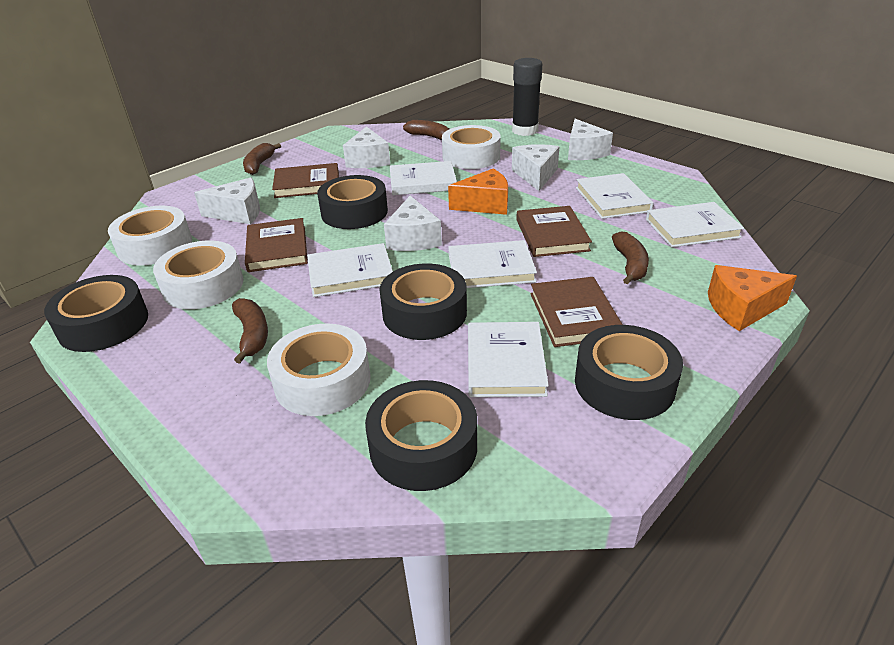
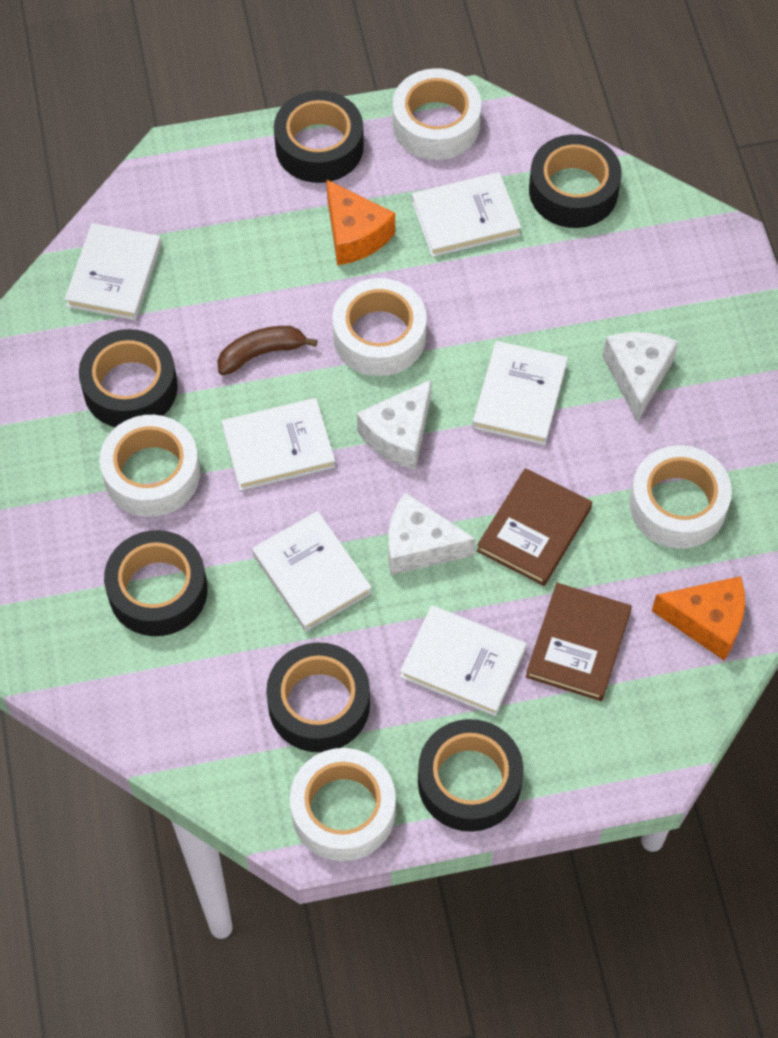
black glue stick: 1 -> 0
black tape: 5 -> 6
brown banana: 4 -> 1
brown book: 4 -> 2
white cheese: 5 -> 3
white tape: 4 -> 5

